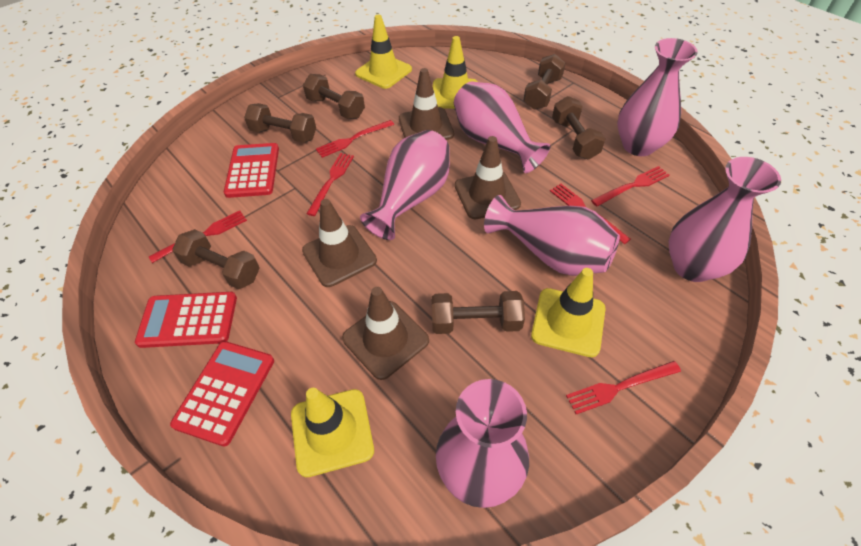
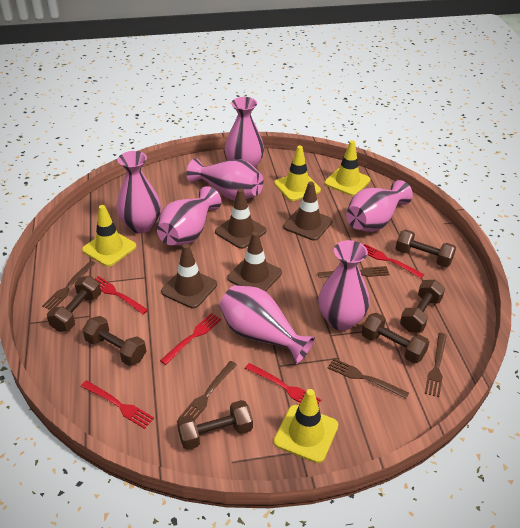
brown fork: 0 -> 5
pink vase: 6 -> 7
red calculator: 3 -> 0
red fork: 6 -> 5

